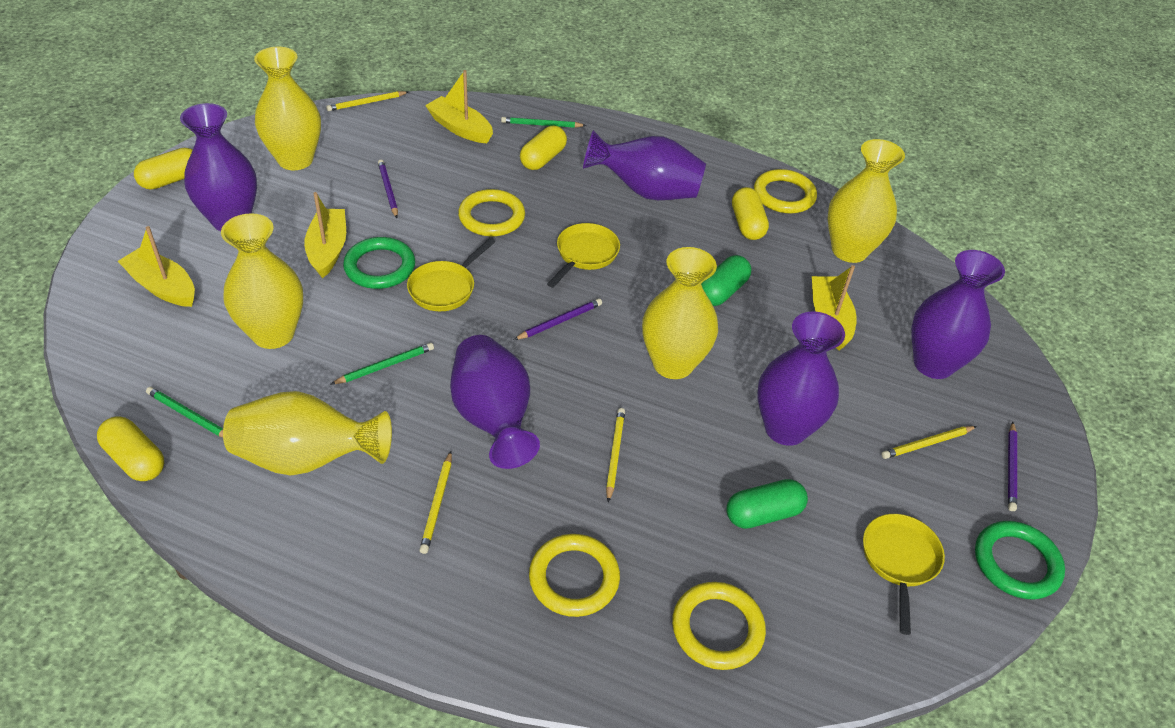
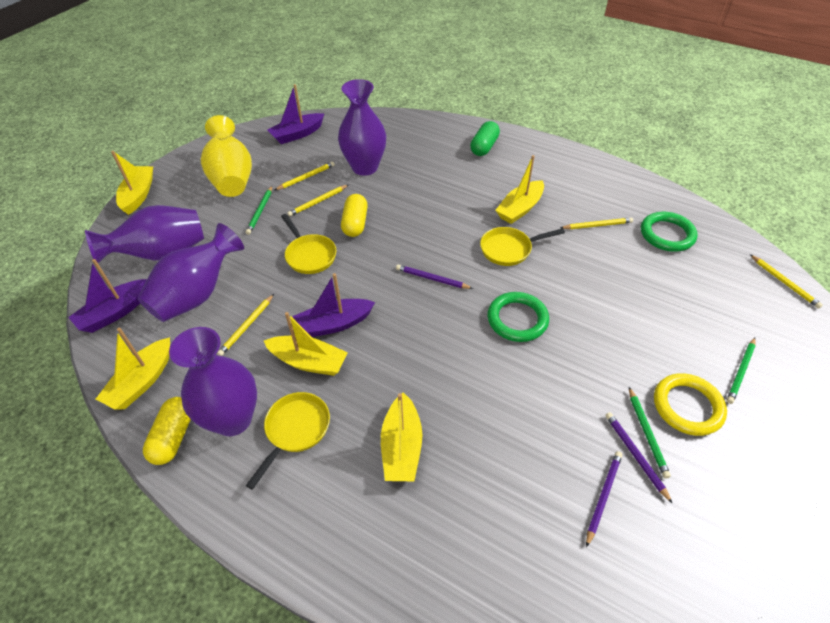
green capsule: 2 -> 1
purple boat: 0 -> 3
purple vase: 5 -> 4
yellow boat: 4 -> 5
yellow capsule: 4 -> 2
yellow pencil: 4 -> 5
yellow ring: 4 -> 1
yellow vase: 5 -> 1

